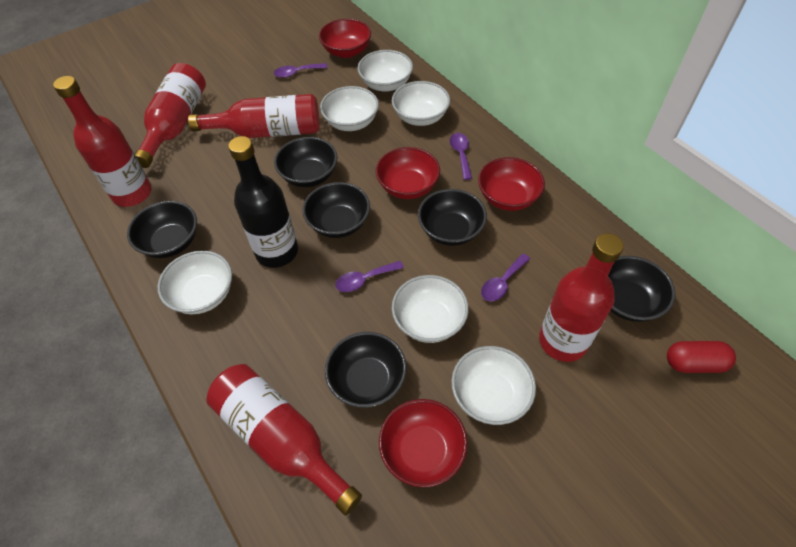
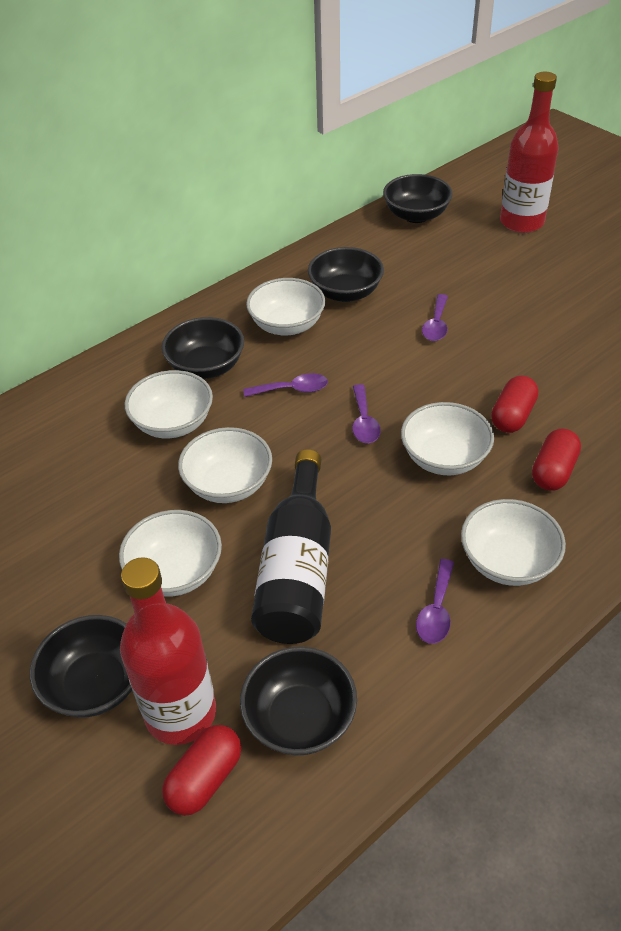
black bowl: 6 -> 5
red bottle: 5 -> 2
red bowl: 4 -> 0
red capsule: 1 -> 3

